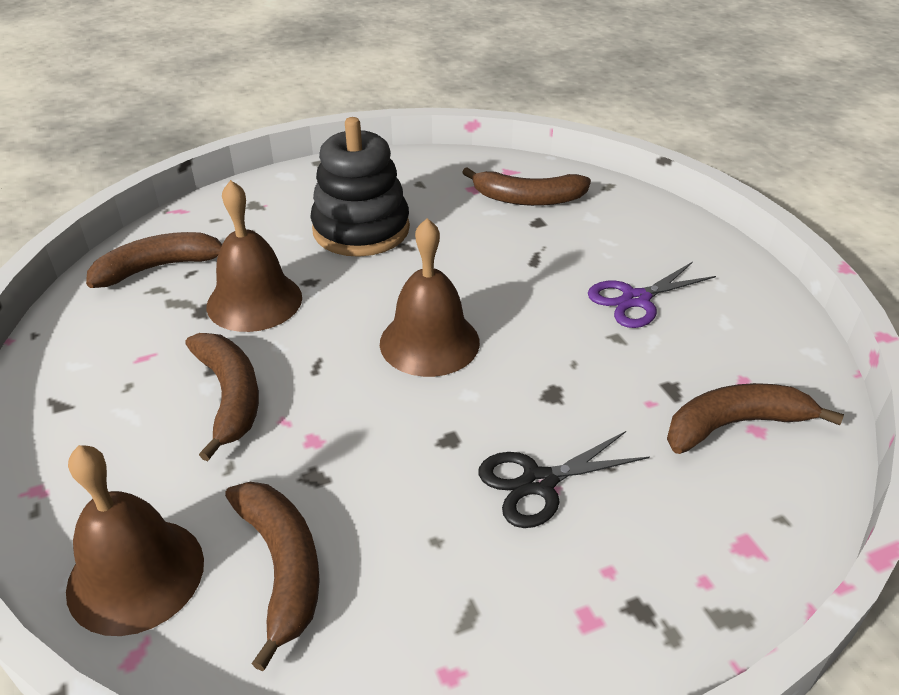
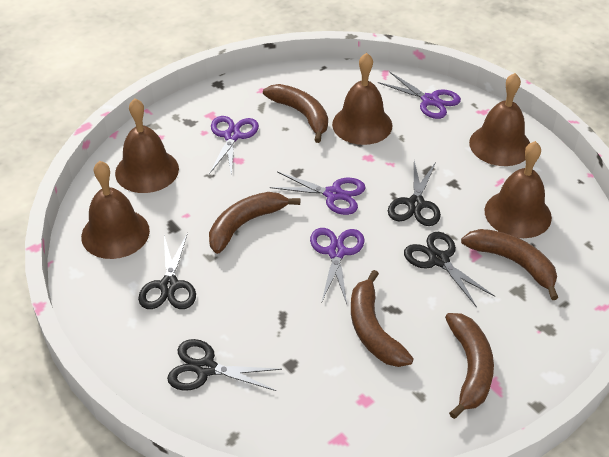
black scissors: 1 -> 4
black stacking toy: 1 -> 0
brown bell: 3 -> 5
purple scissors: 1 -> 4

